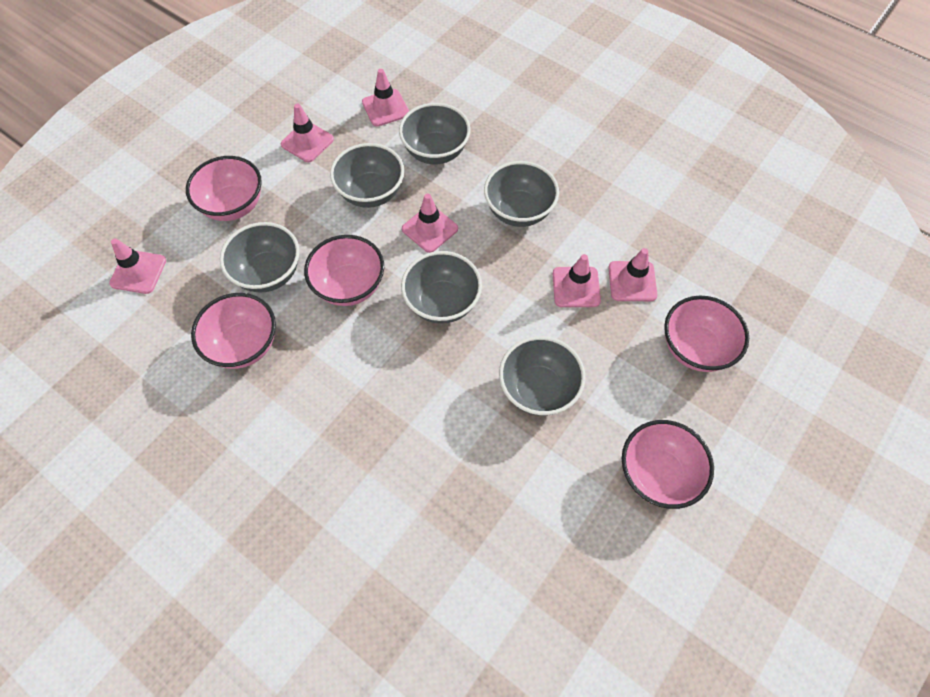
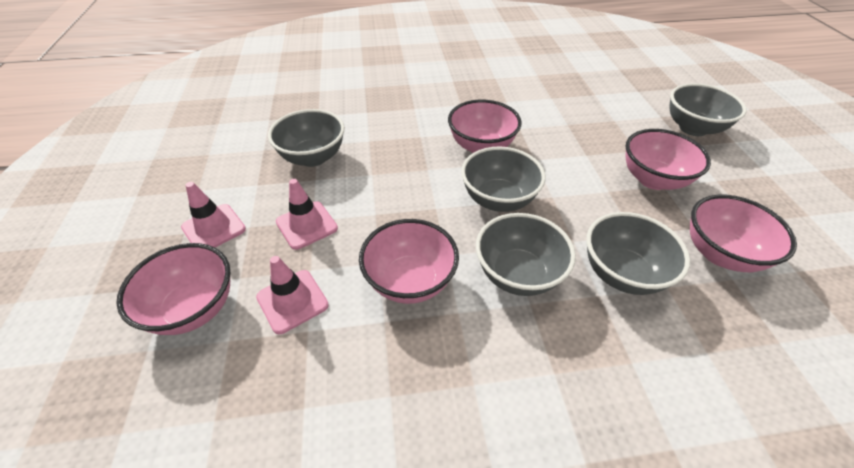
grey bowl: 6 -> 5
pink traffic cone: 6 -> 3

